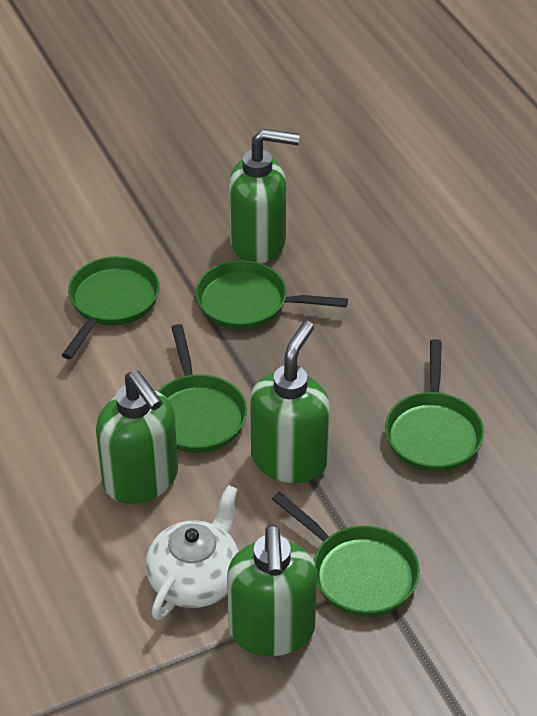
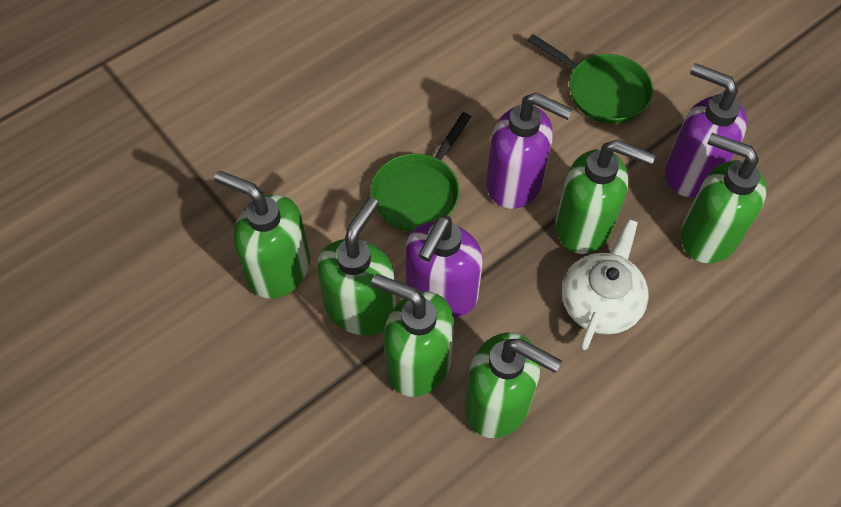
green pan: 5 -> 2
green soap dispenser: 4 -> 6
purple soap dispenser: 0 -> 3

